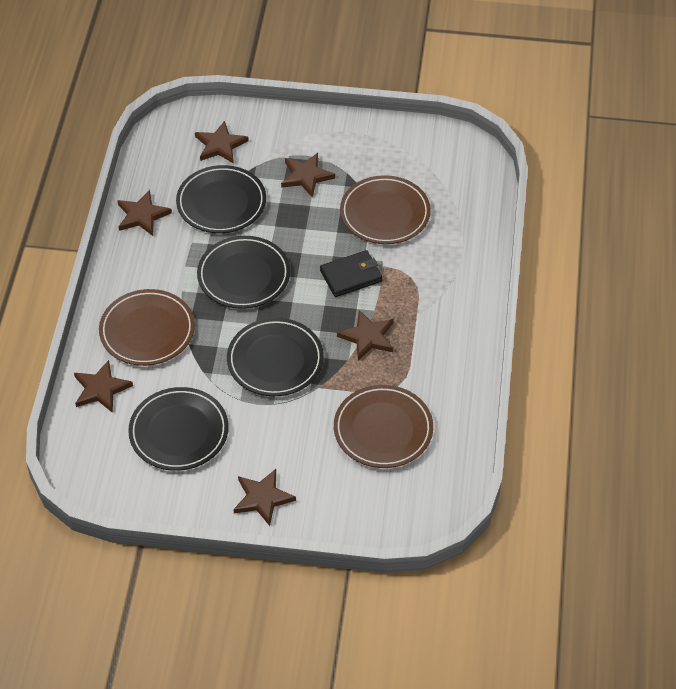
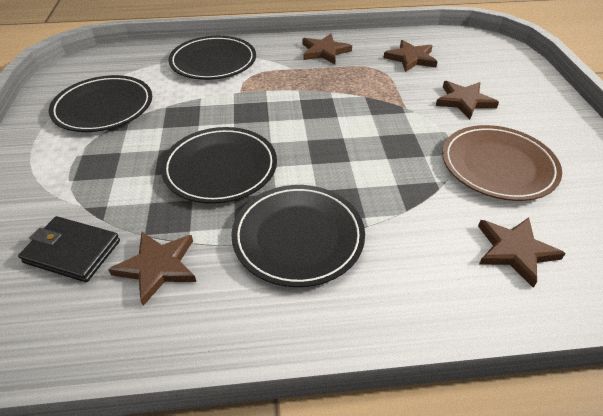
brown plate: 3 -> 1
brown star: 6 -> 5

